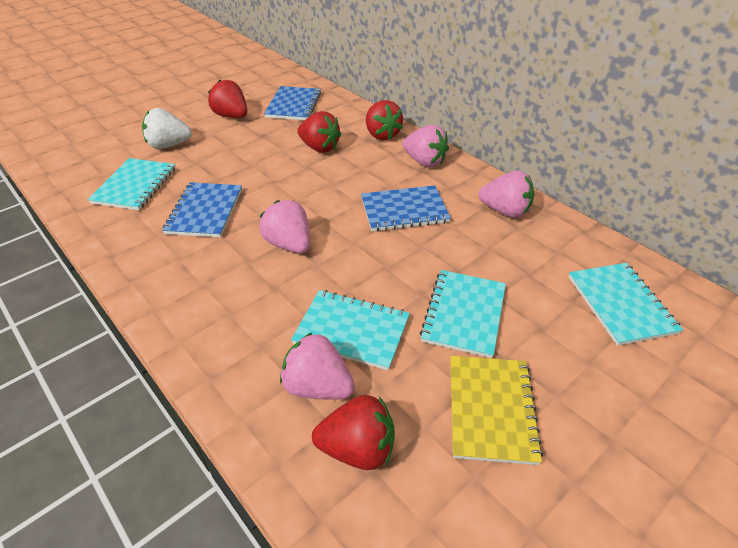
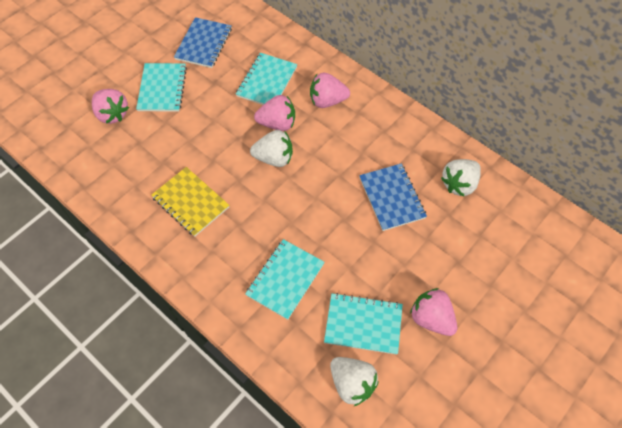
blue notebook: 3 -> 2
red strawberry: 4 -> 0
white strawberry: 1 -> 3

